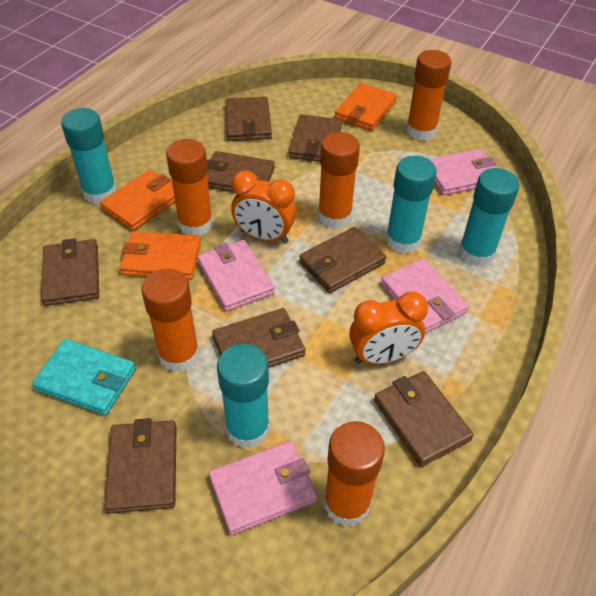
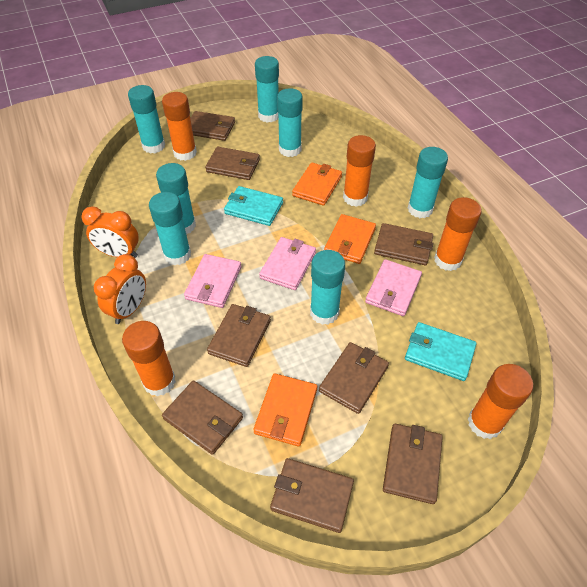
pink wallet: 4 -> 3
turquoise glue stick: 4 -> 7
turquoise wallet: 1 -> 2

